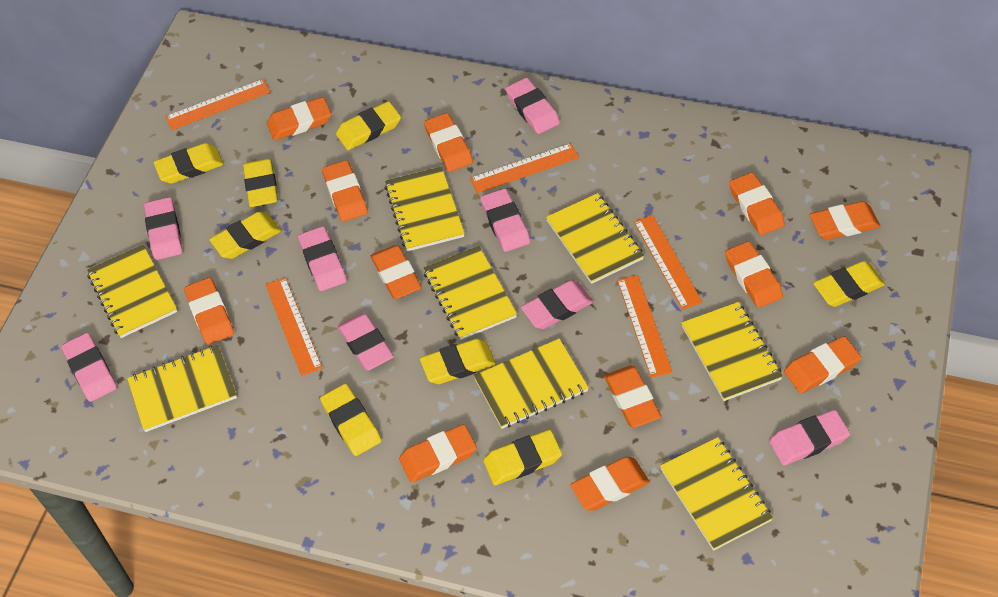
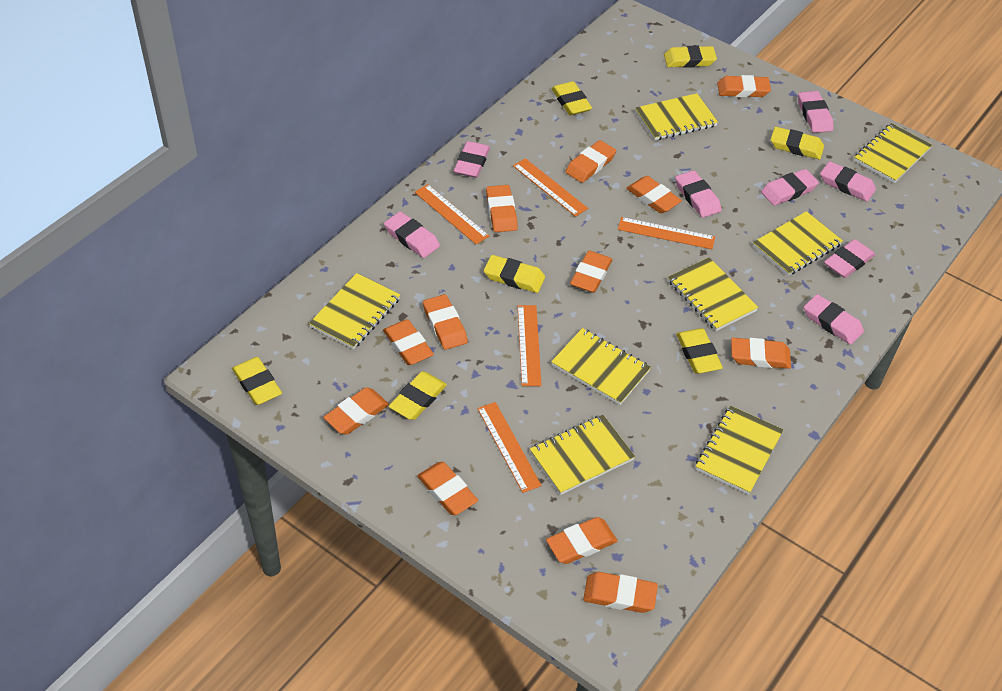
yellow eraser: 8 -> 7

